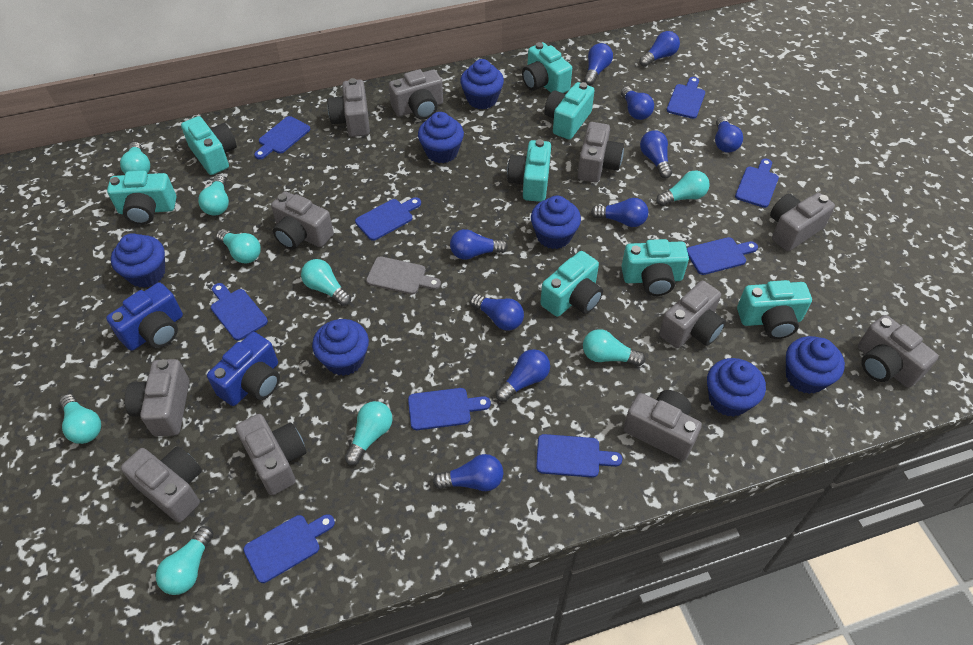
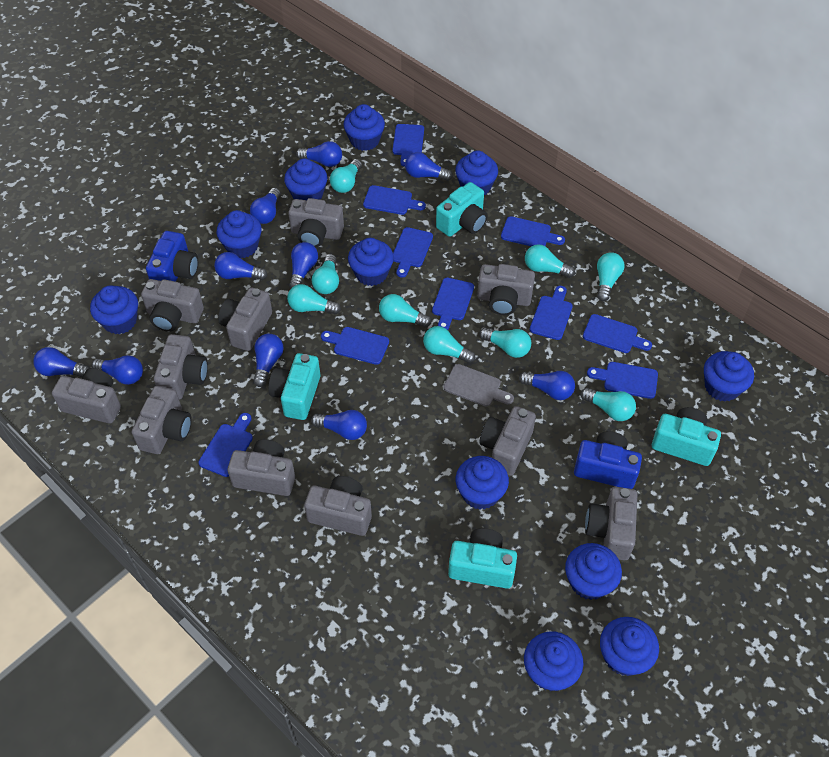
blue cupcake: 7 -> 11
blue cutting board: 9 -> 10
turquoise camera: 8 -> 4

